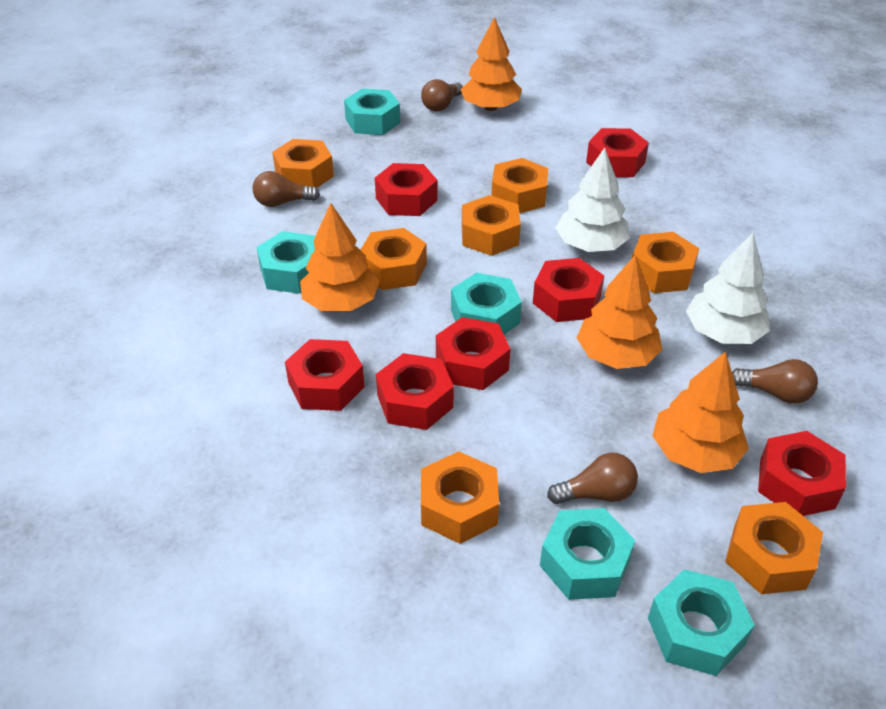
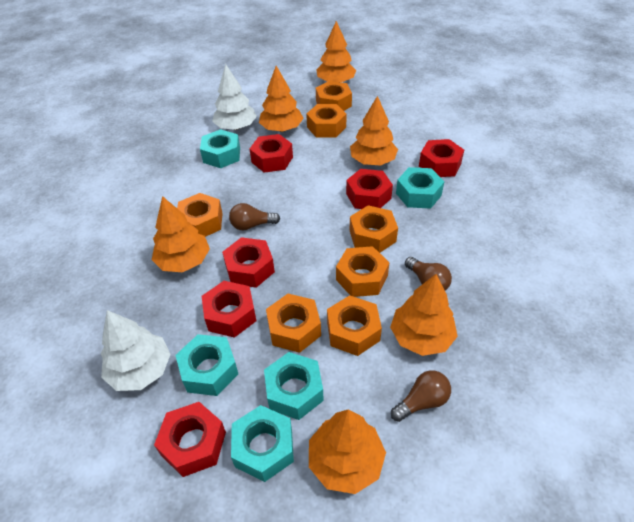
brown light bulb: 4 -> 3
orange tree: 4 -> 6
red nut: 7 -> 6

